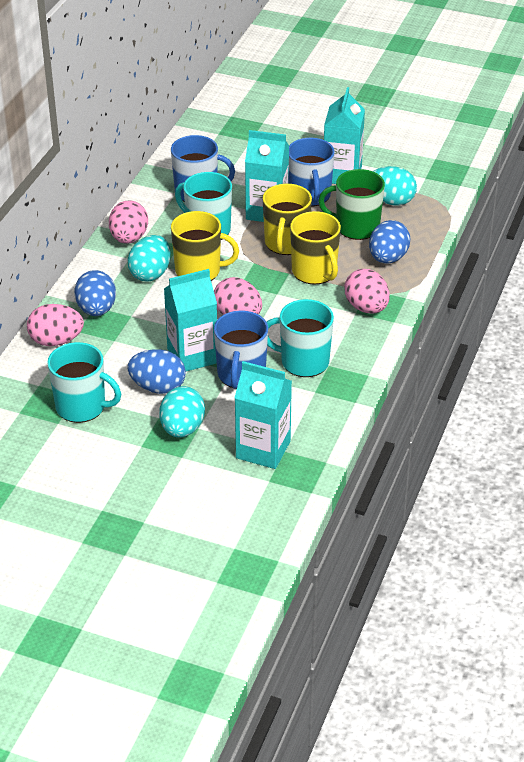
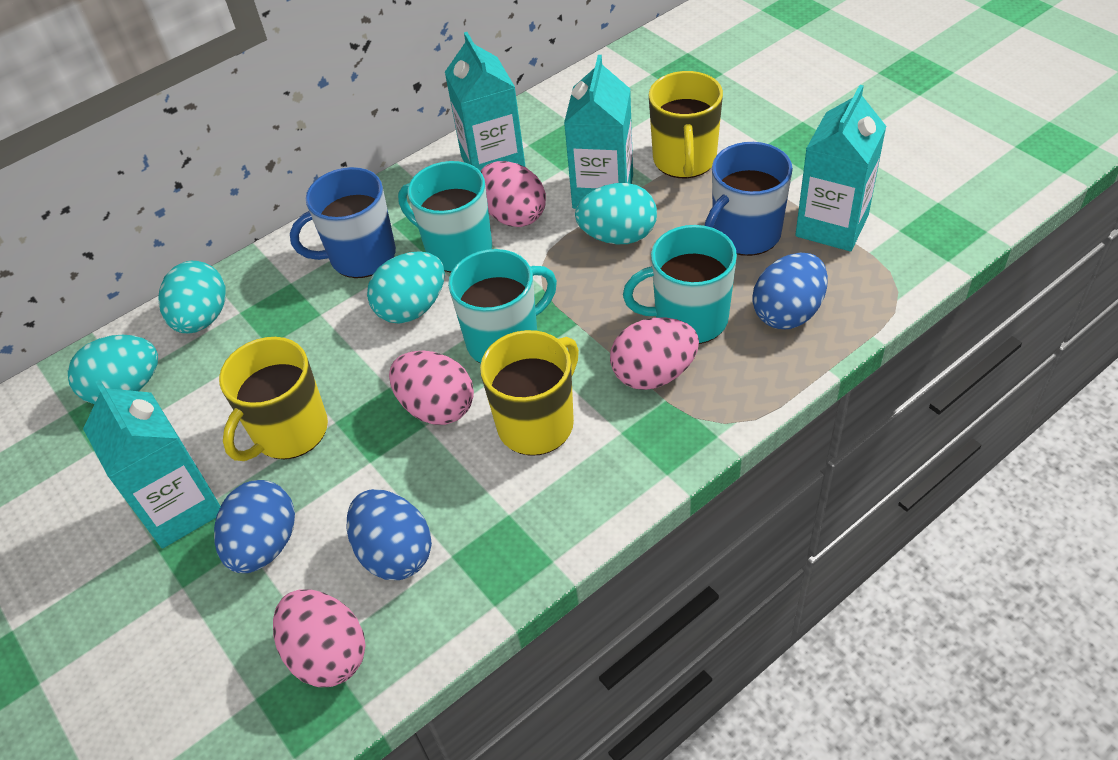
blue mug: 3 -> 2
green mug: 1 -> 0
turquoise egg: 3 -> 4

